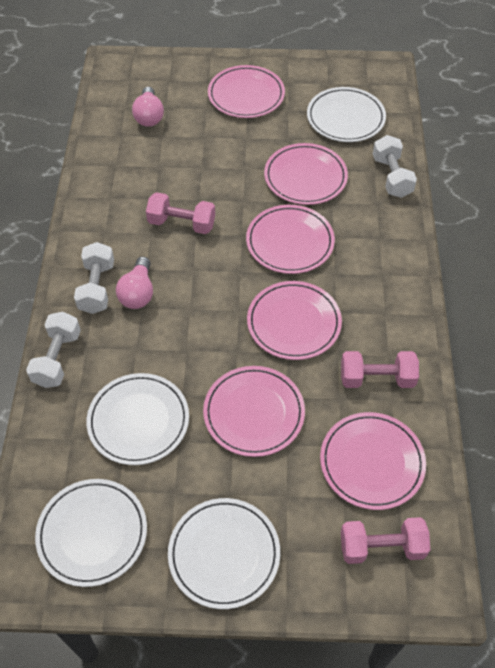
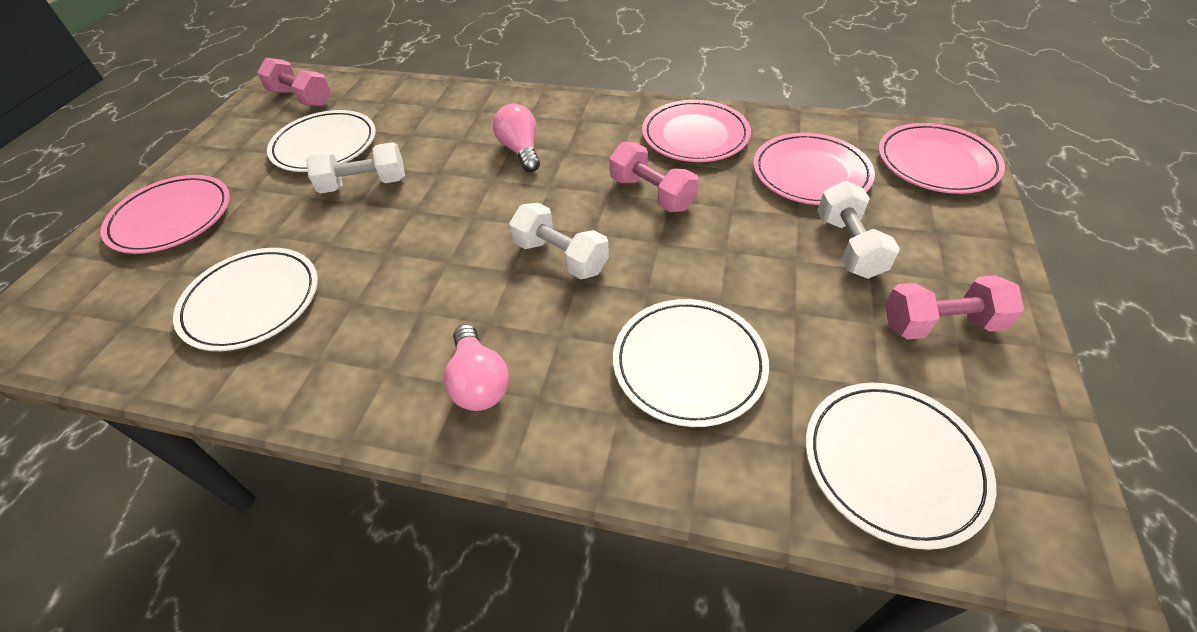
pink plate: 6 -> 4

